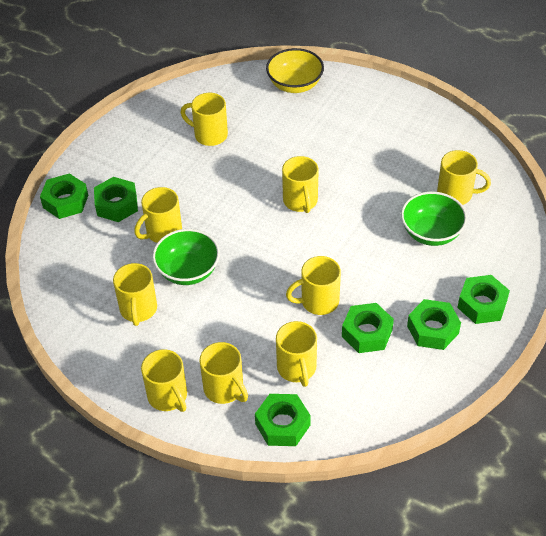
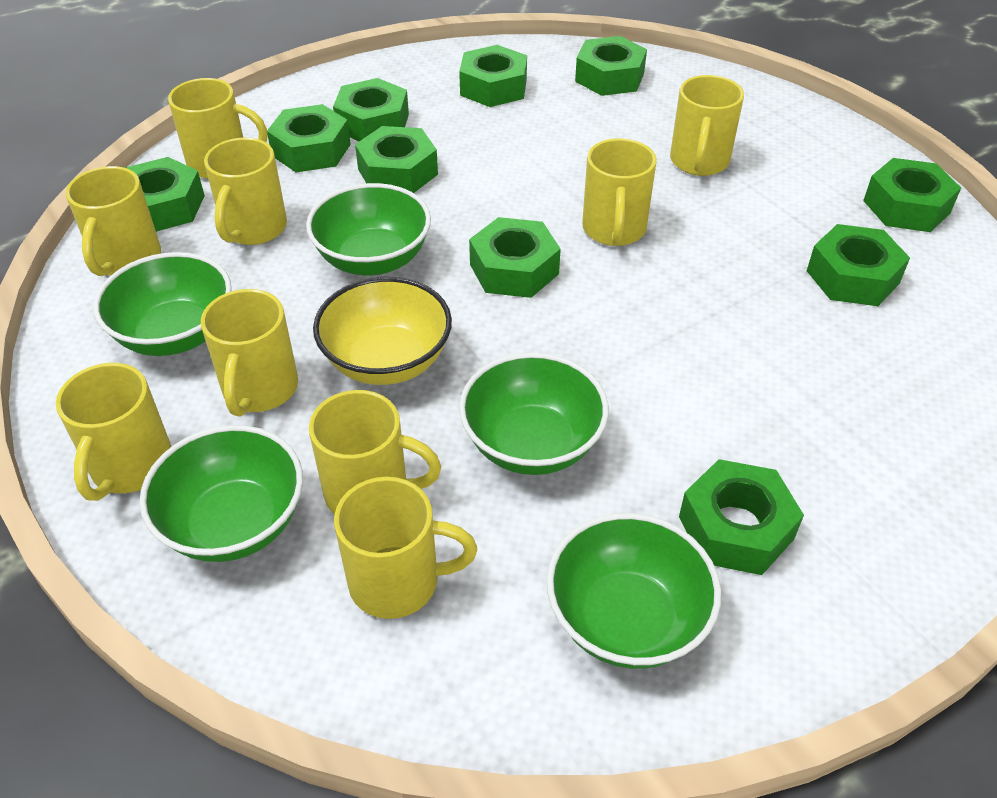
green bowl: 2 -> 5
green nut: 6 -> 10

